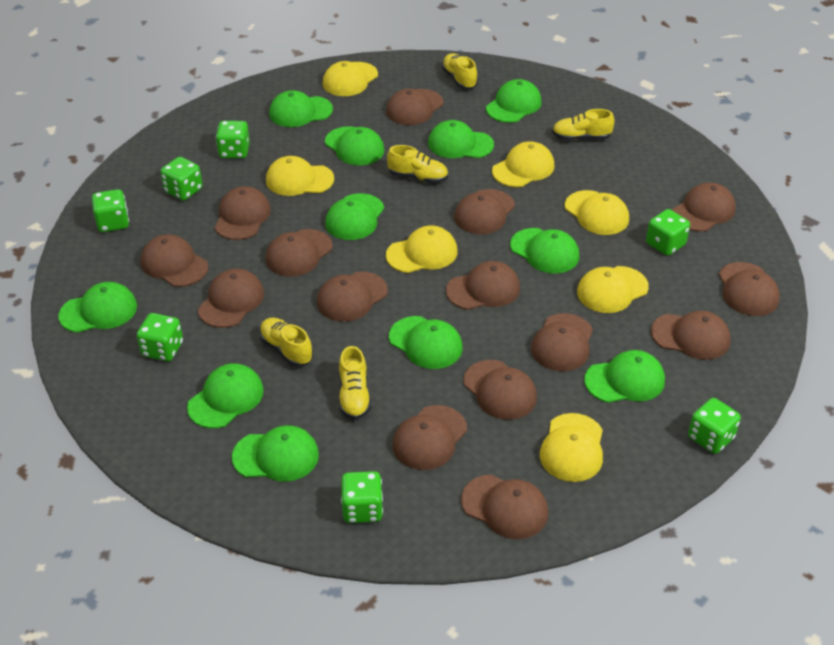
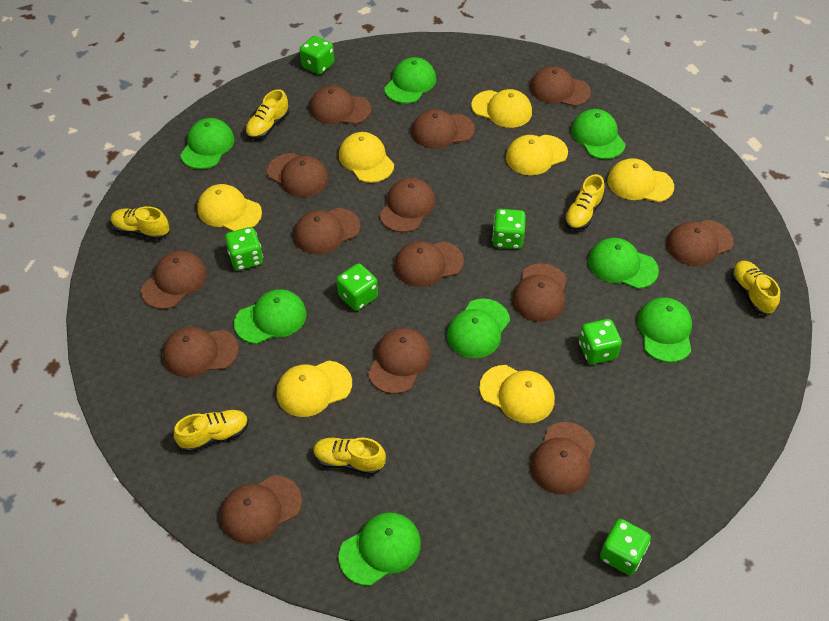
brown cap: 15 -> 14
green cap: 11 -> 8
green dice: 7 -> 6
yellow shoe: 5 -> 6

